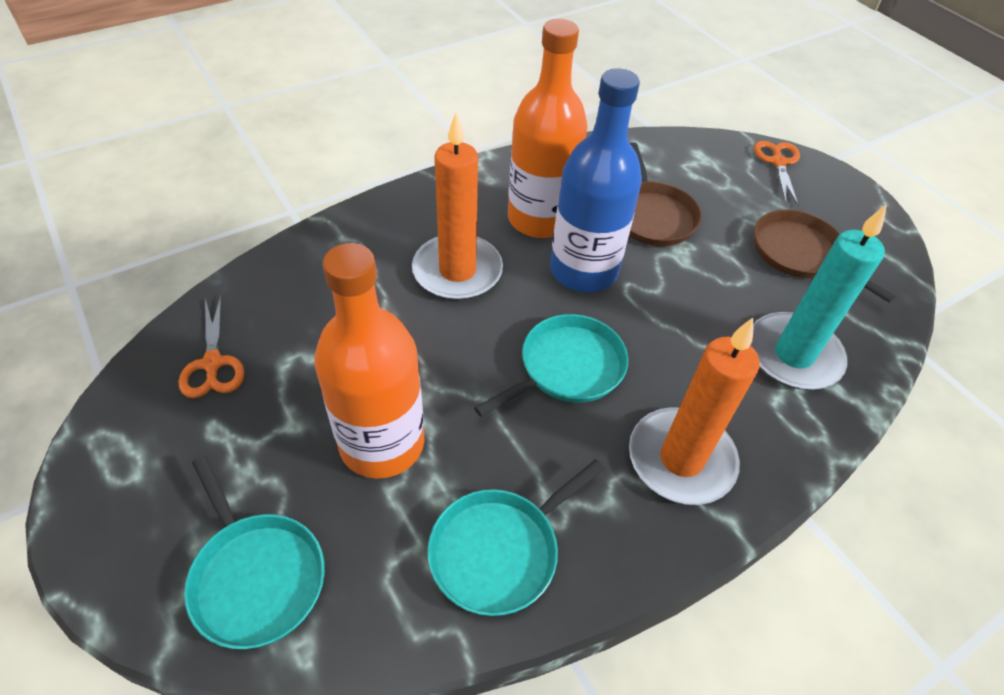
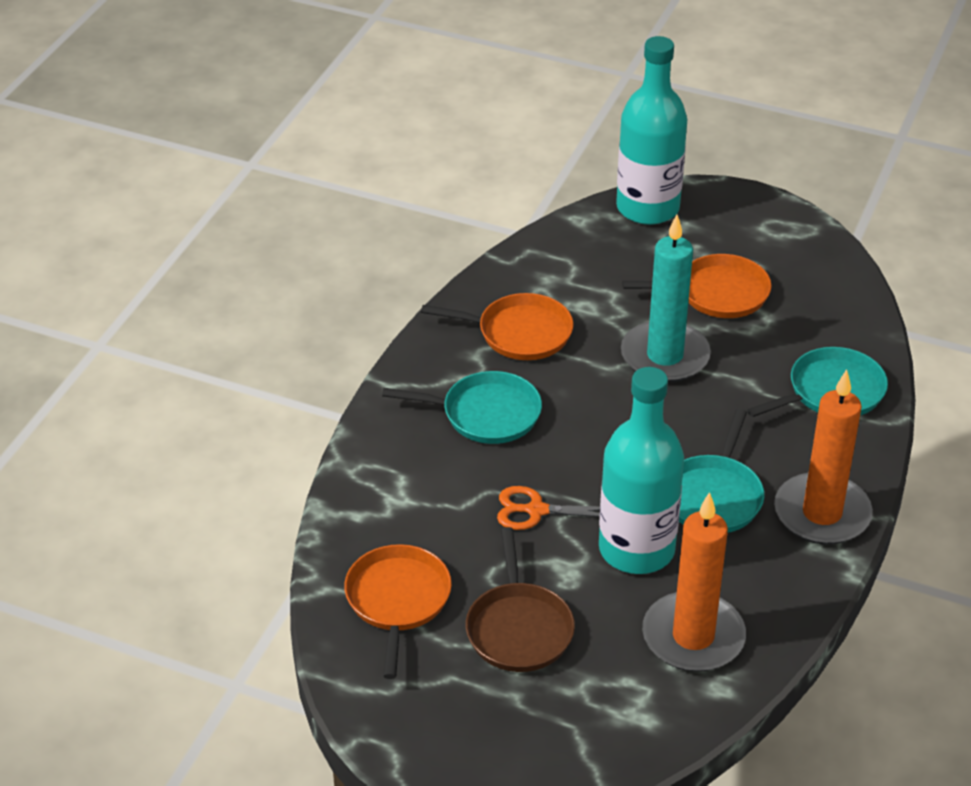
blue bottle: 1 -> 0
brown pan: 2 -> 1
orange bottle: 2 -> 0
orange pan: 0 -> 3
orange scissors: 2 -> 1
turquoise bottle: 0 -> 2

